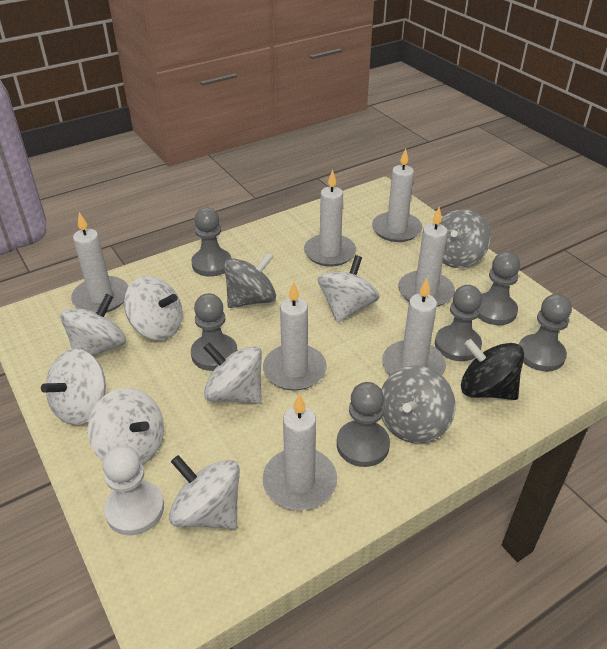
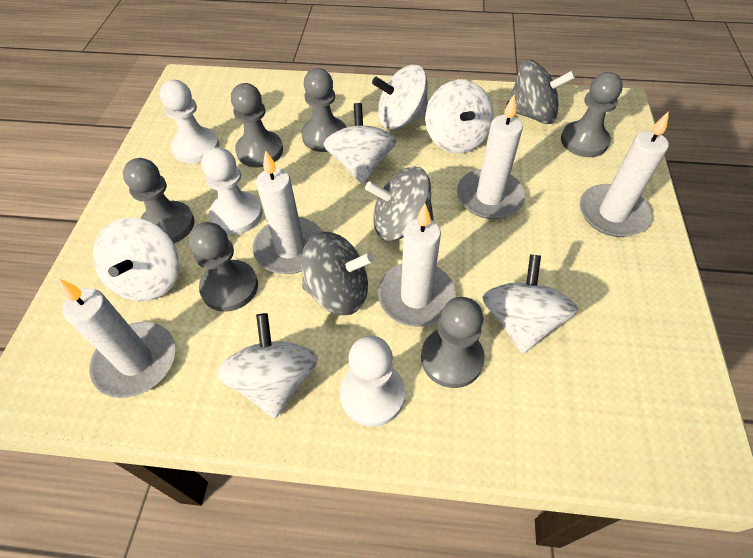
black spinning top: 1 -> 0
white candle: 7 -> 5
white pawn: 1 -> 3
white spinning top: 7 -> 6

